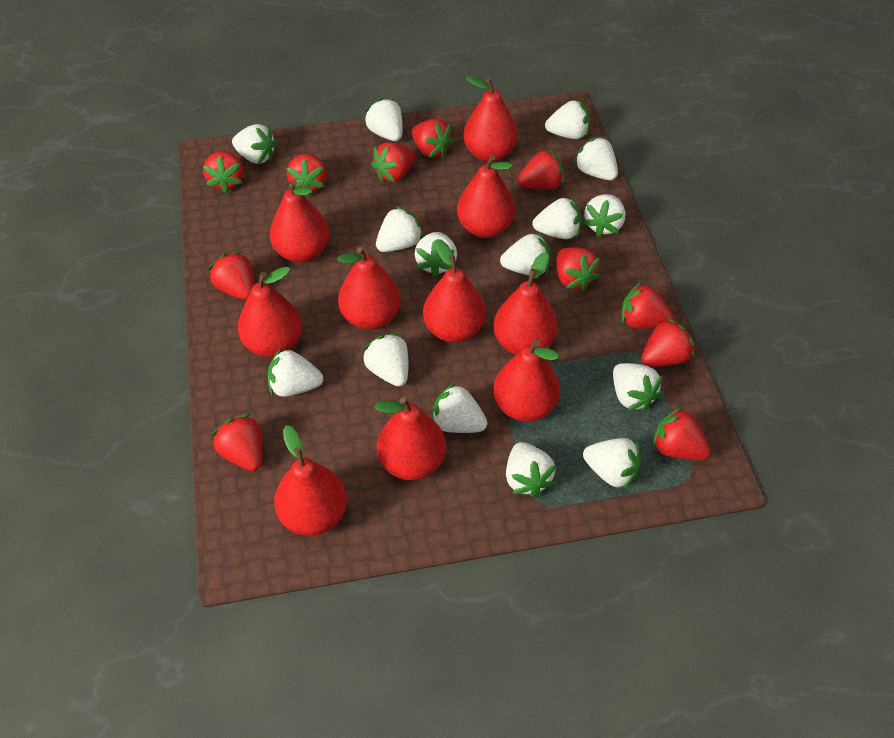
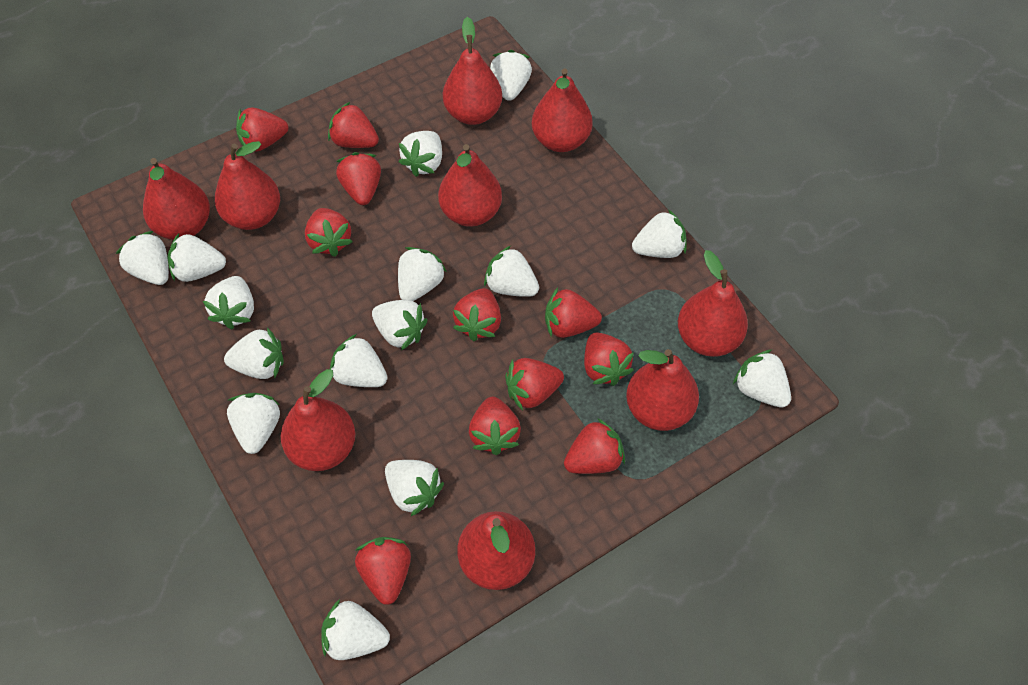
red pear: 10 -> 9

